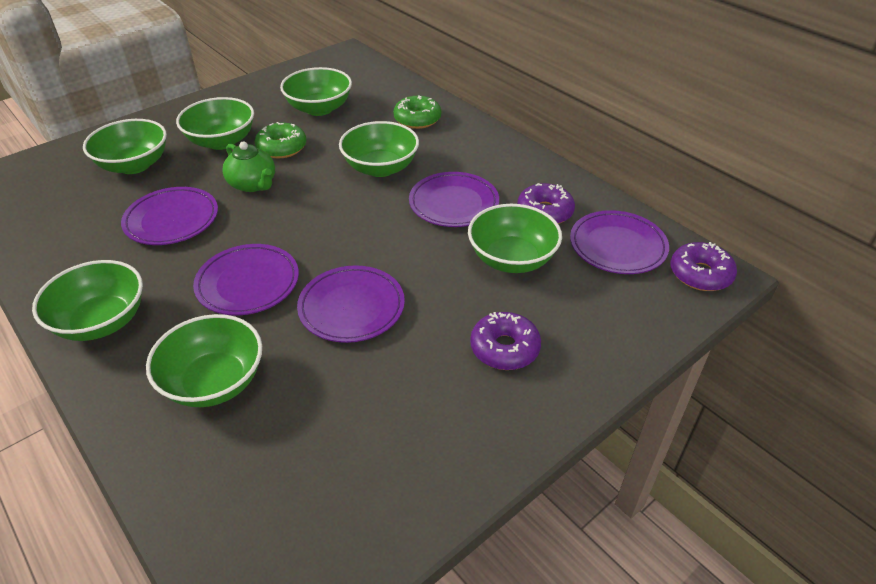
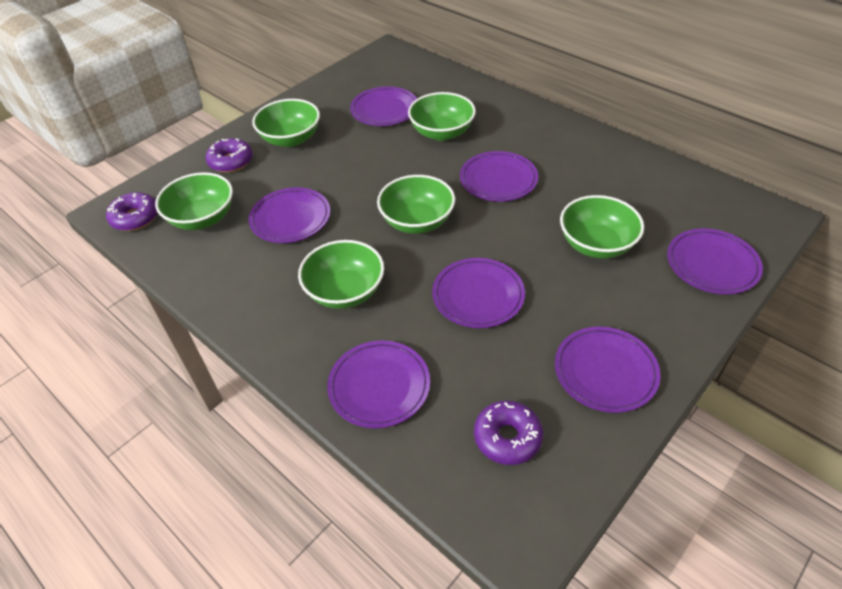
green bowl: 7 -> 6
green donut: 2 -> 0
green teapot: 1 -> 0
purple plate: 5 -> 7

